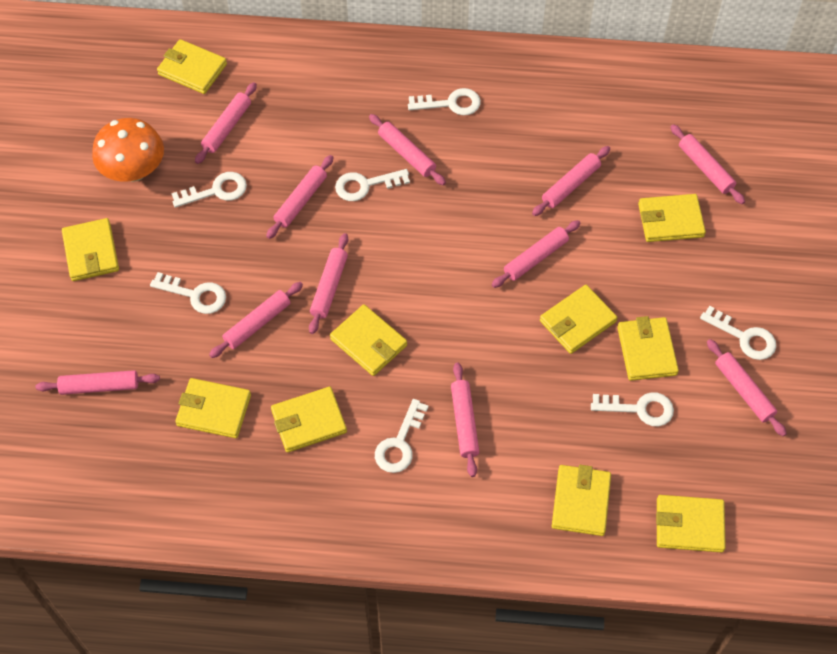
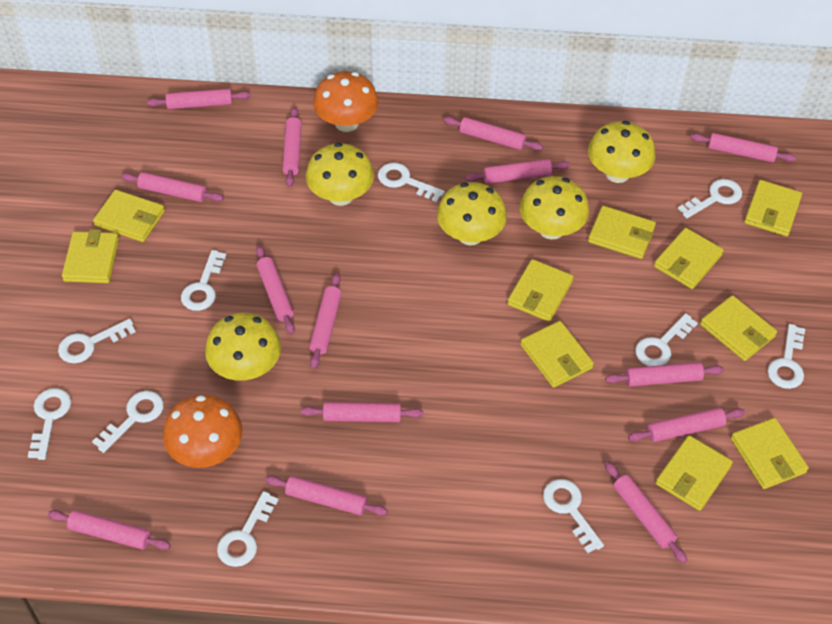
orange mushroom: 1 -> 2
pink rolling pin: 11 -> 14
white key: 7 -> 10
yellow mushroom: 0 -> 5

